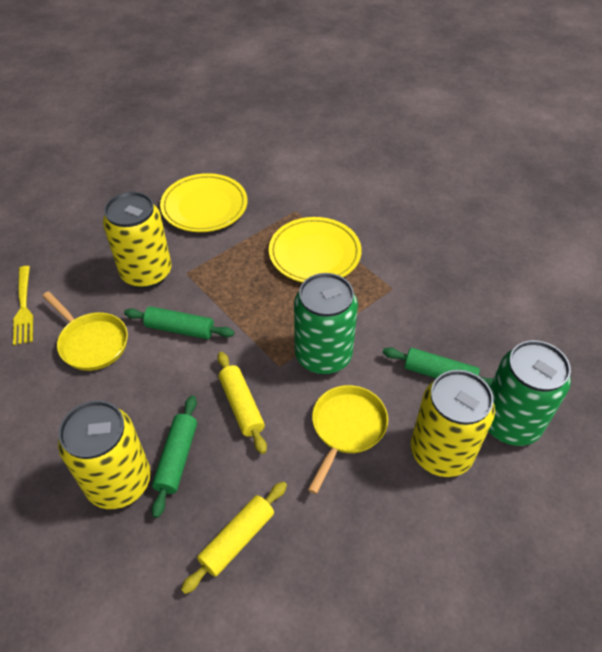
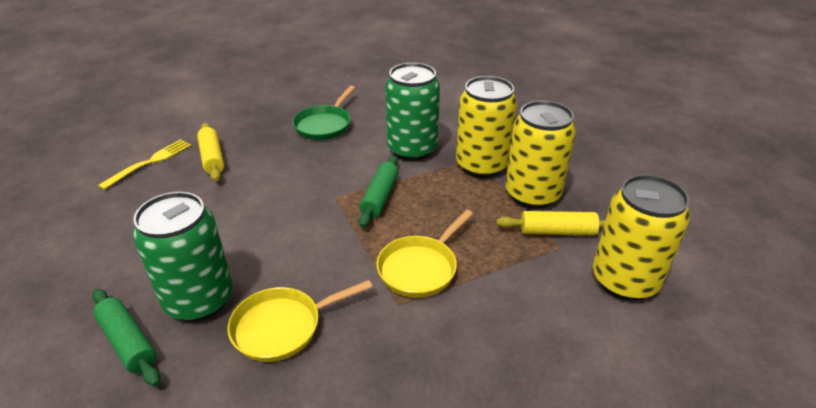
green pan: 0 -> 1
green rolling pin: 3 -> 2
yellow plate: 2 -> 0

